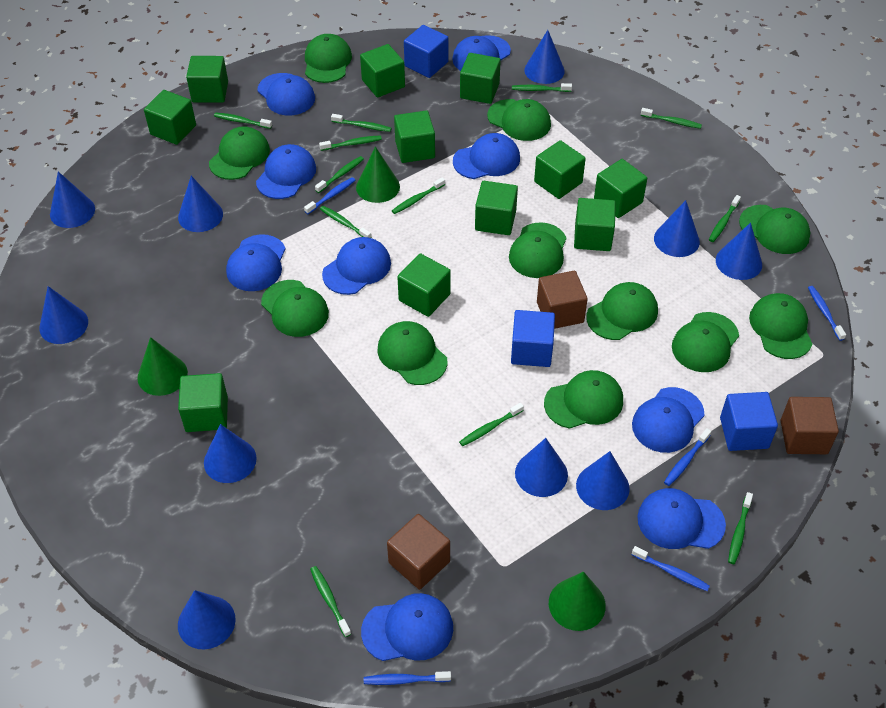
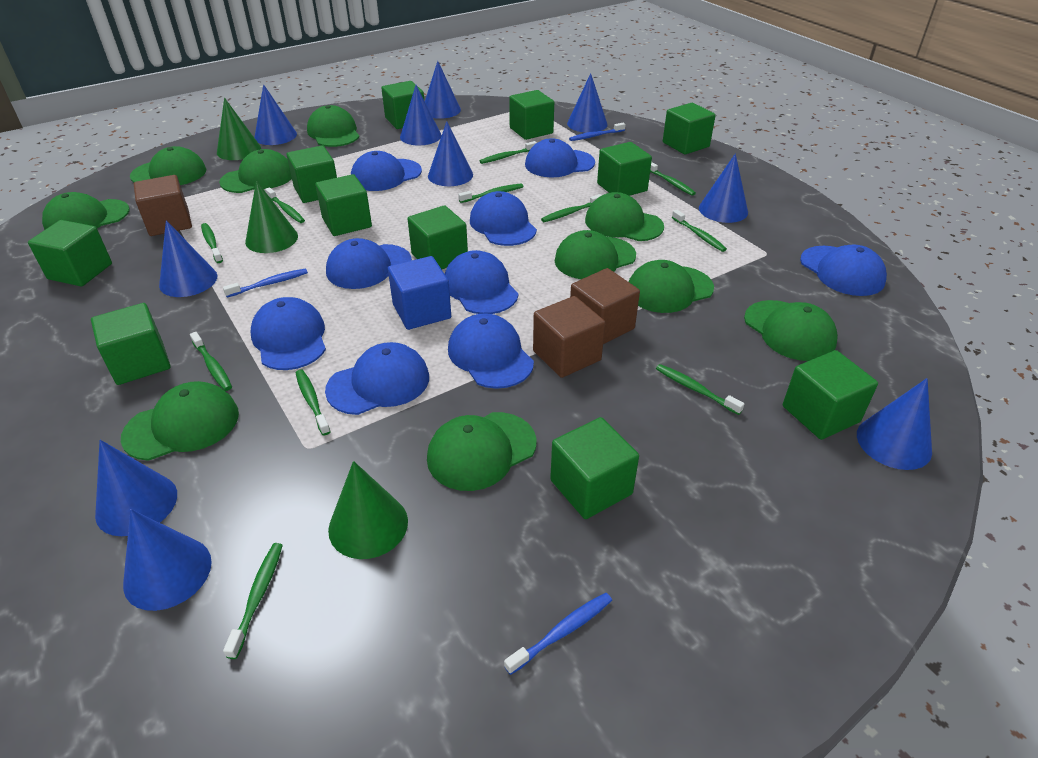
blue cube: 3 -> 1
blue toothbrush: 5 -> 3
green cap: 11 -> 10
green toothbrush: 12 -> 11

